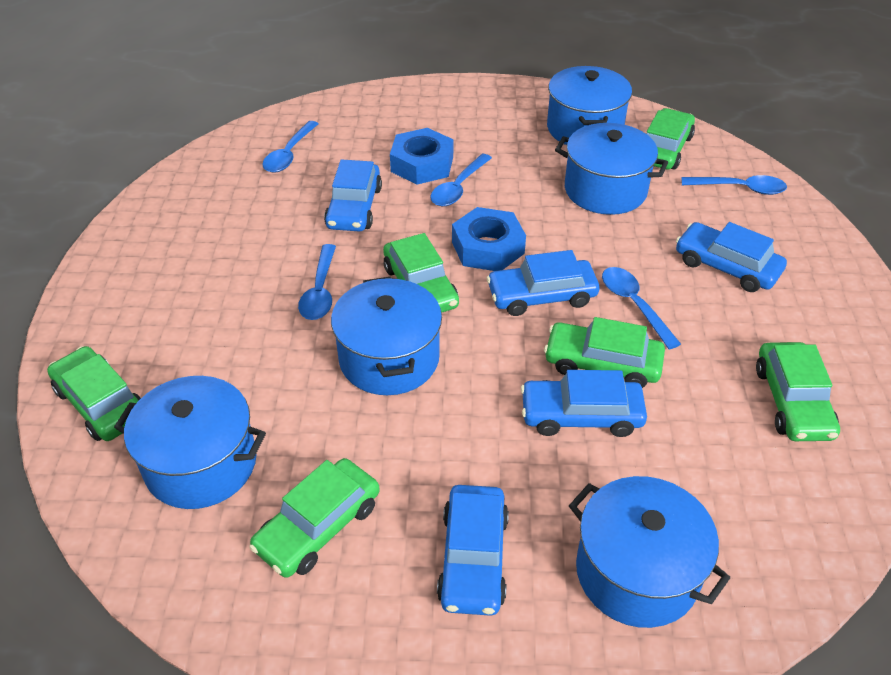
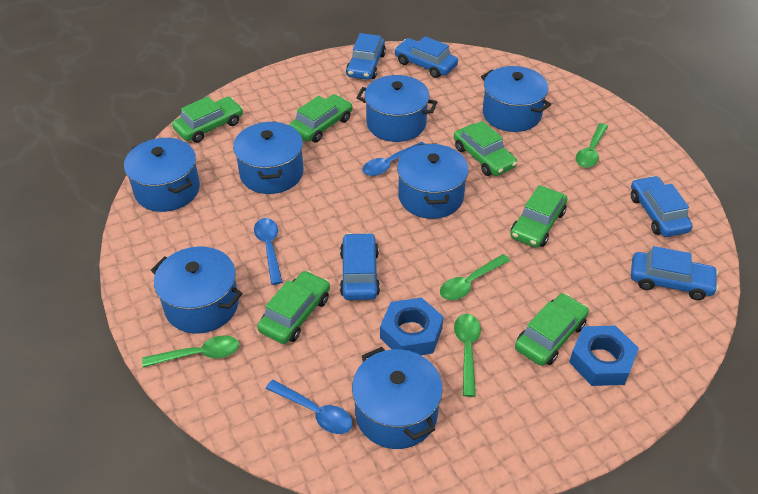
blue pot: 5 -> 7
blue spoon: 5 -> 3
green spoon: 0 -> 4

